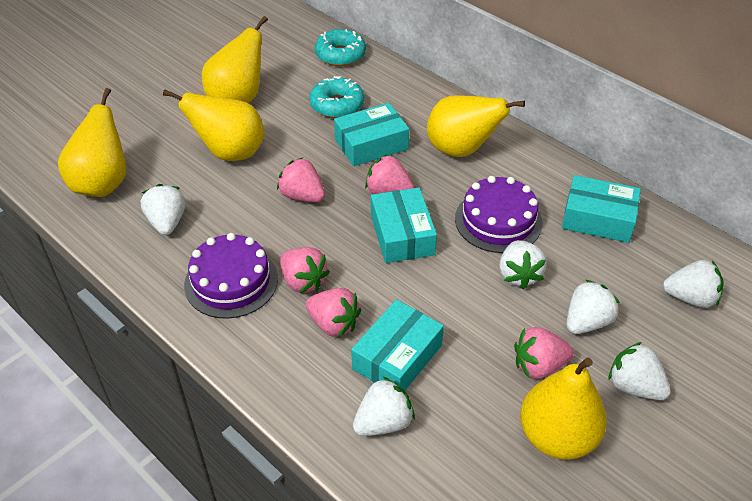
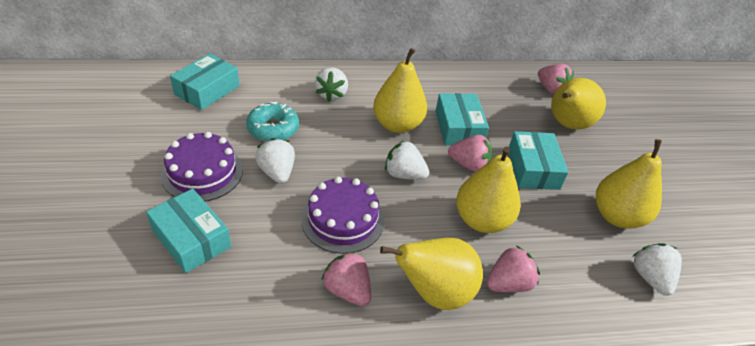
pink strawberry: 5 -> 4
turquoise donut: 2 -> 1
white strawberry: 6 -> 4

